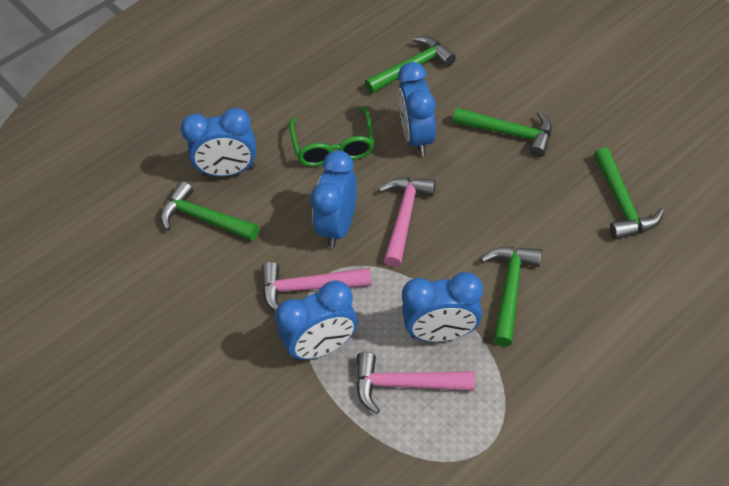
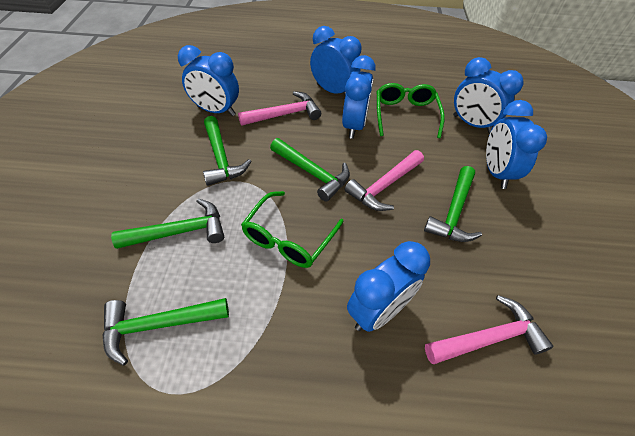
blue clock: 5 -> 6
green glasses: 1 -> 2

